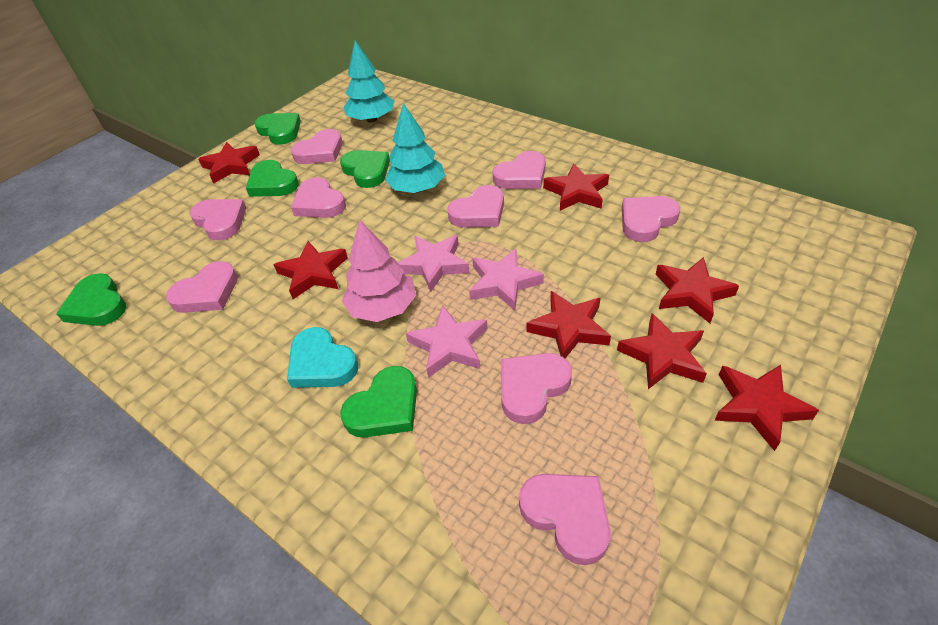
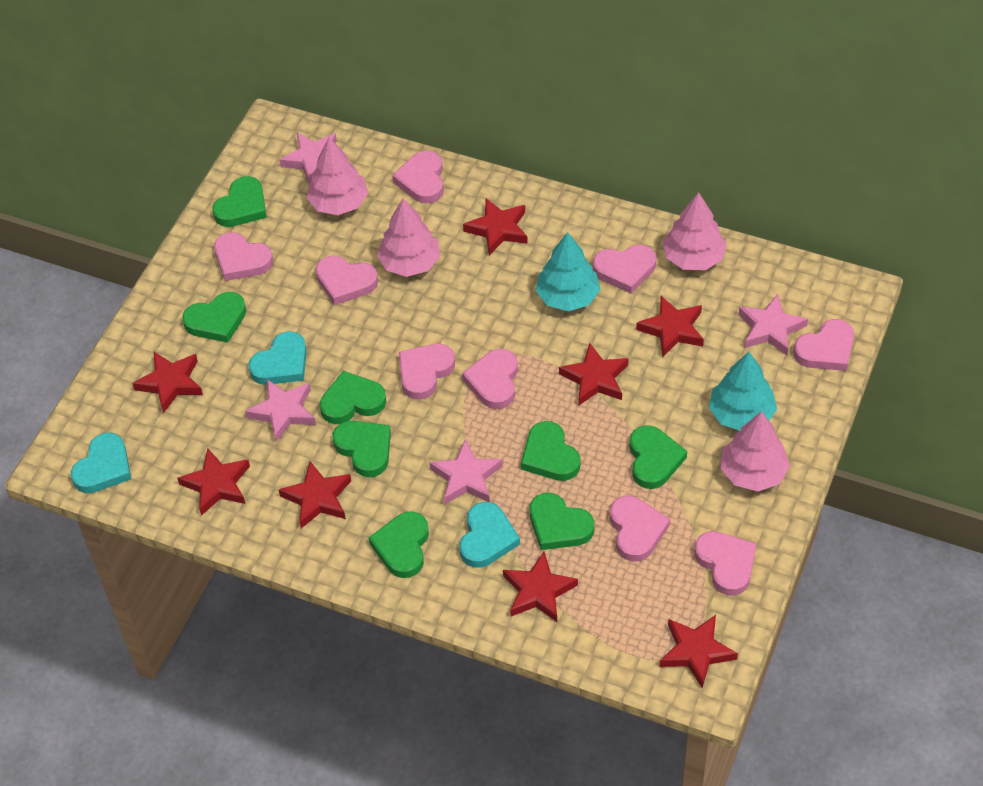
green heart: 5 -> 8
pink star: 3 -> 4
pink tree: 1 -> 4
red star: 7 -> 8
turquoise heart: 1 -> 3

